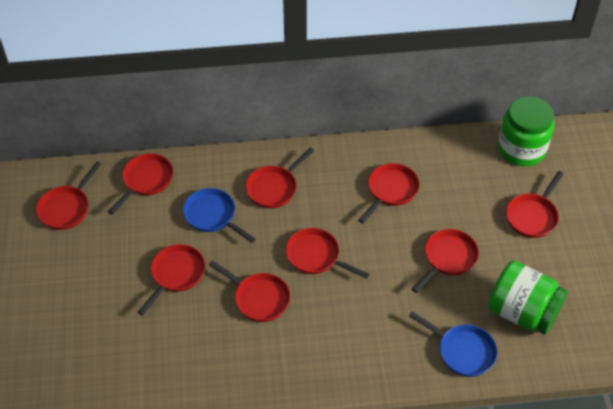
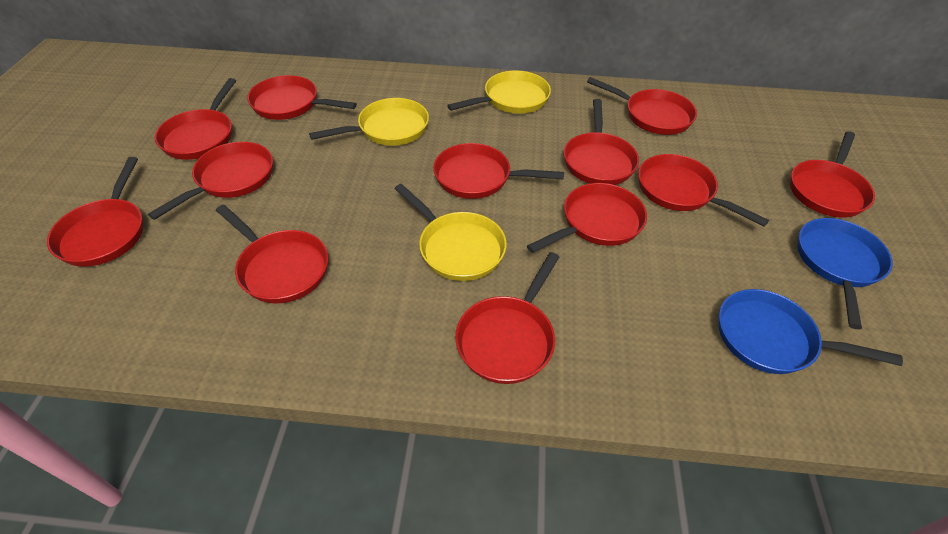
green jar: 2 -> 0
red pan: 9 -> 12
yellow pan: 0 -> 3

